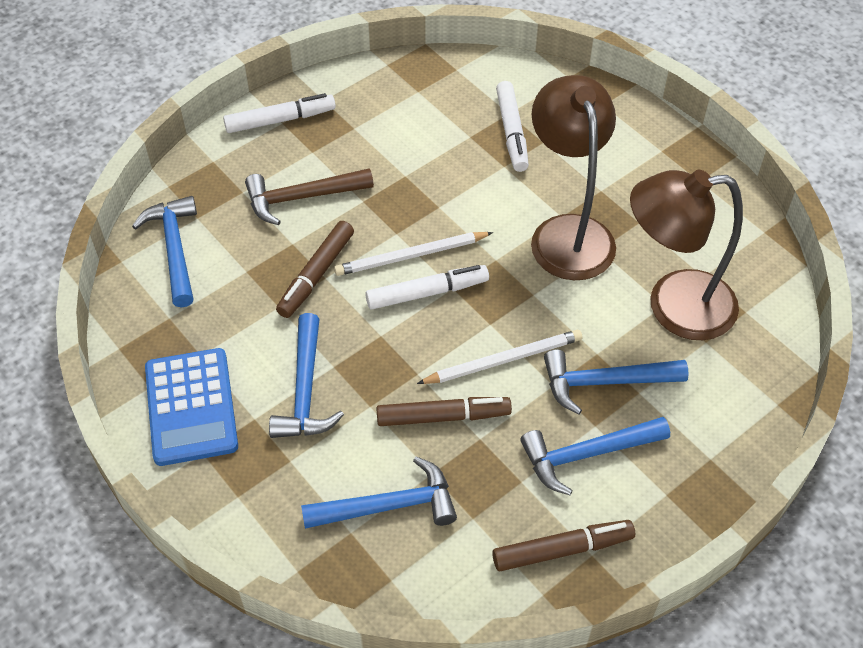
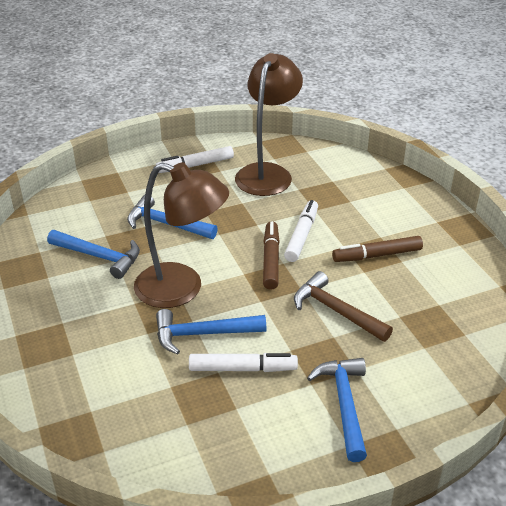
blue calculator: 1 -> 0
blue hammer: 5 -> 4
brown marker: 3 -> 2
white pencil: 2 -> 0

